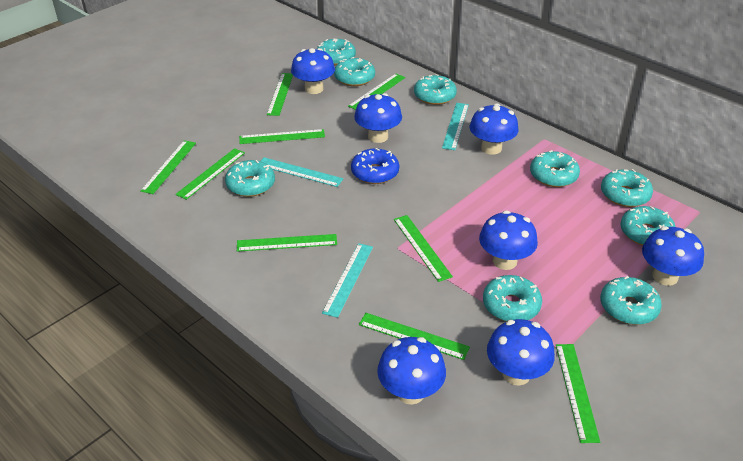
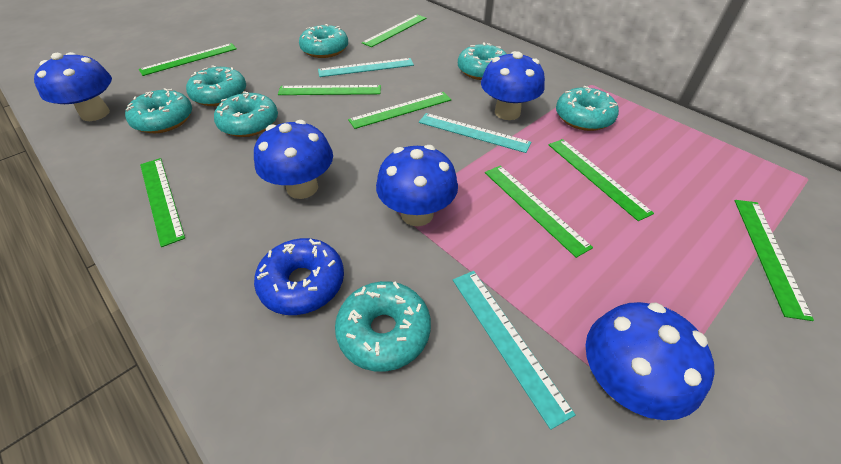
blue mushroom: 7 -> 5
green ruler: 9 -> 8
turquoise donut: 9 -> 7

